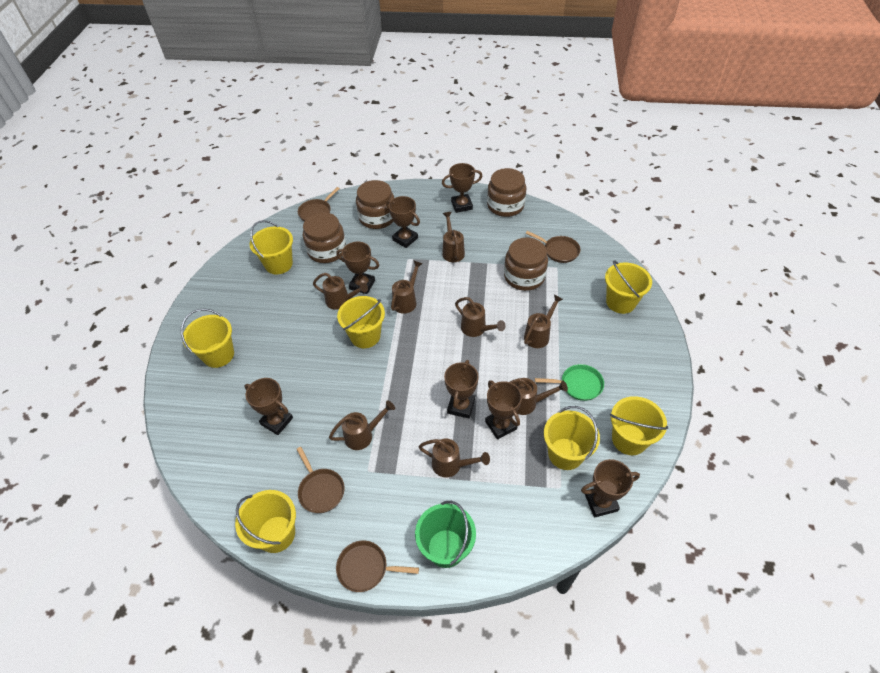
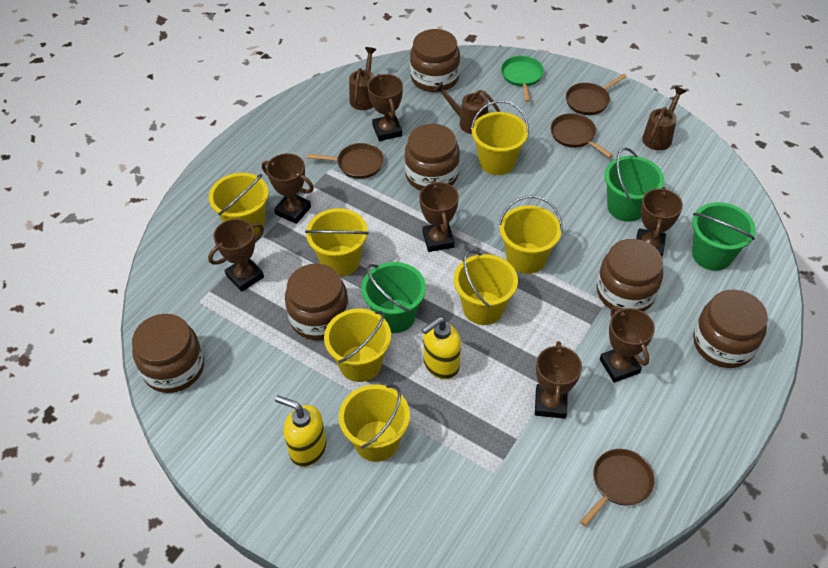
brown jar: 4 -> 6
brown watering can: 8 -> 3
green bucket: 1 -> 3
yellow soap dispenser: 0 -> 2

